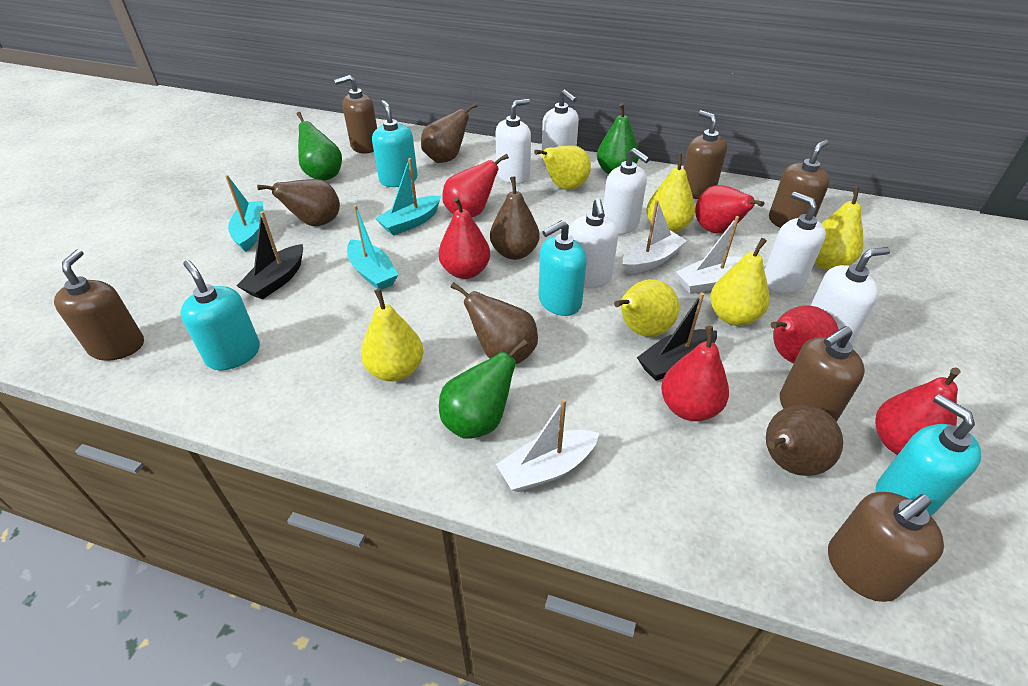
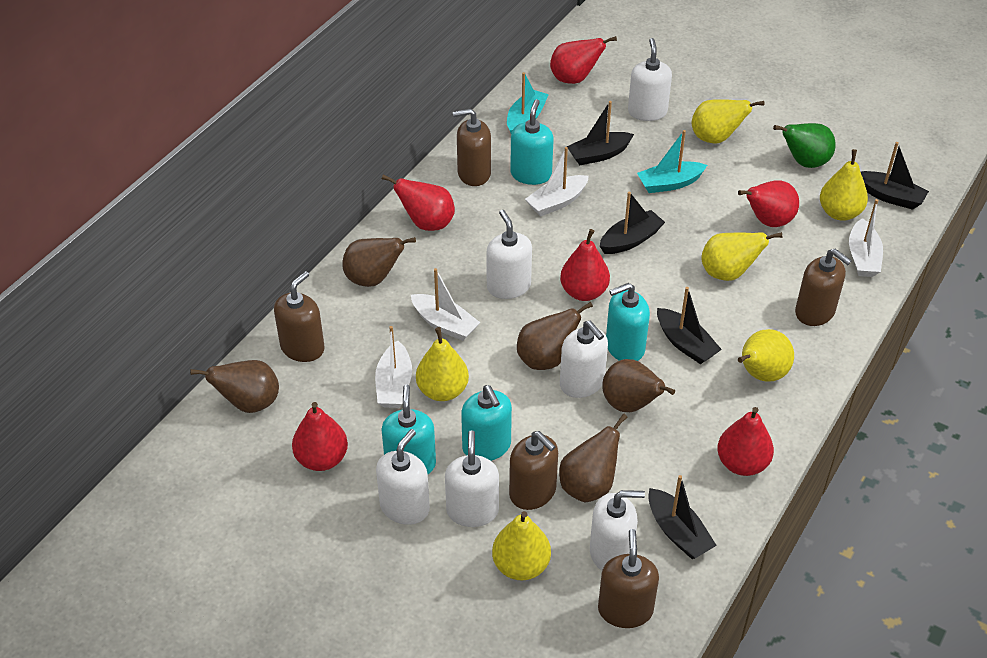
black boat: 2 -> 5
brown soap dispenser: 6 -> 5
green pear: 3 -> 1
turquoise boat: 3 -> 2
white boat: 3 -> 4

